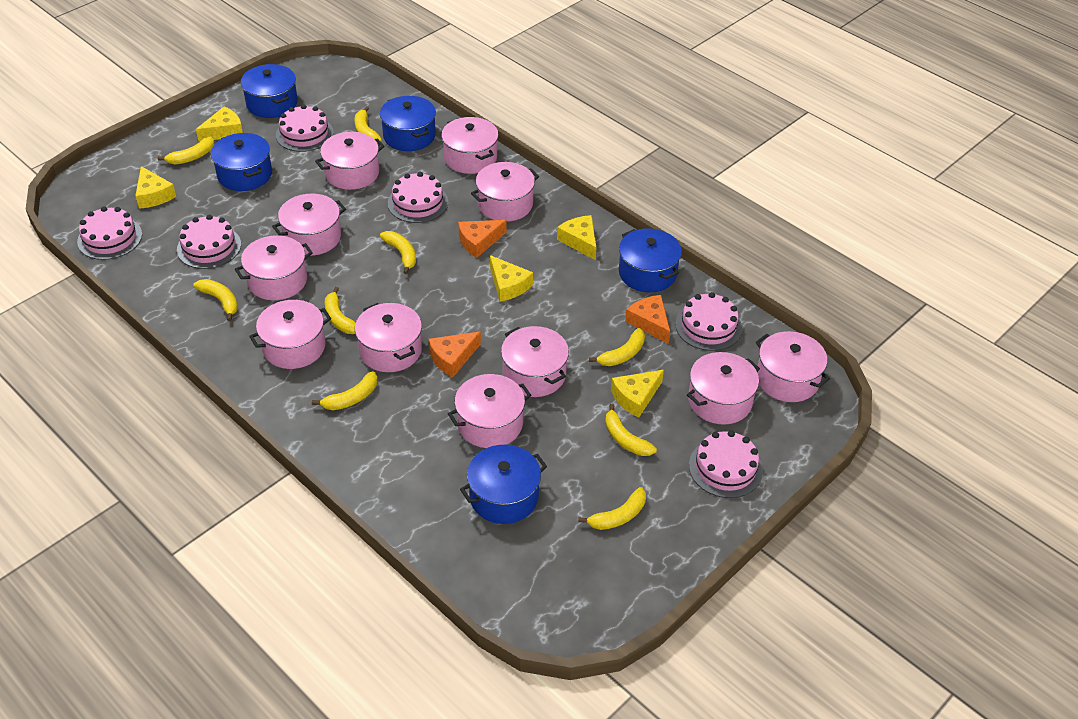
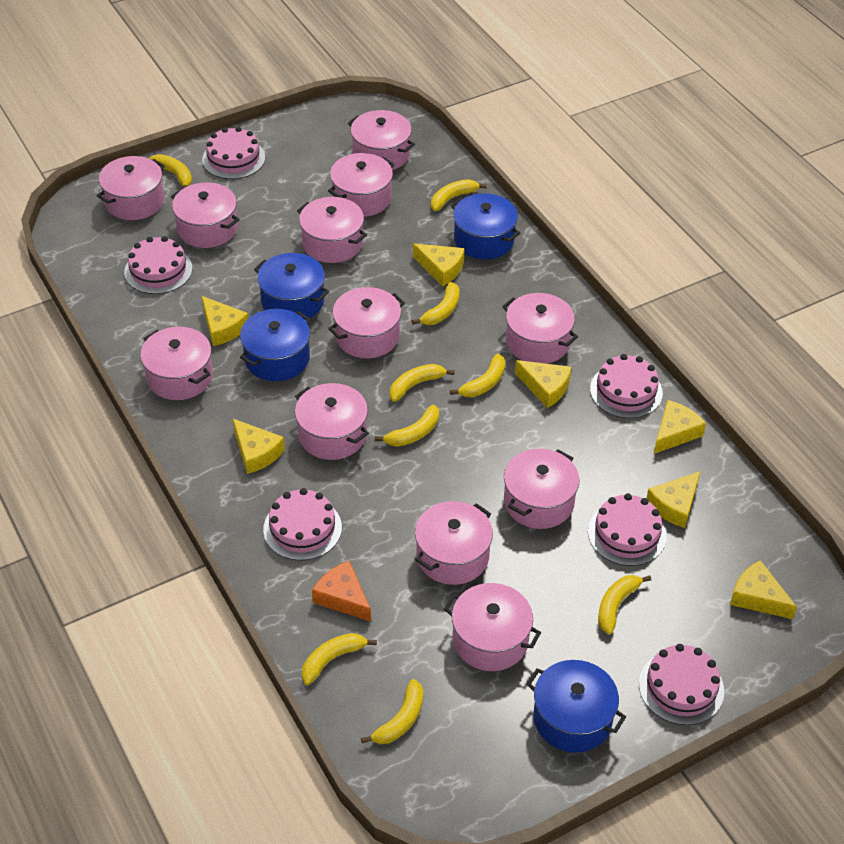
blue pot: 5 -> 4
orange cheese: 3 -> 1
pink pot: 11 -> 12
yellow cheese: 5 -> 7

